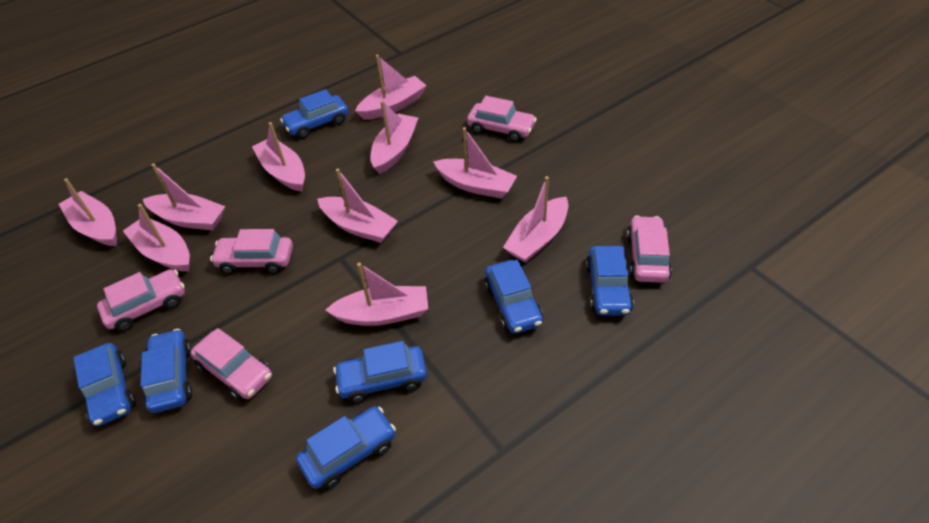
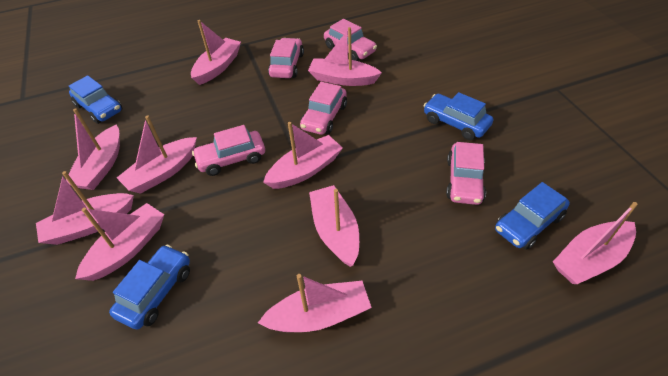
blue car: 7 -> 4

